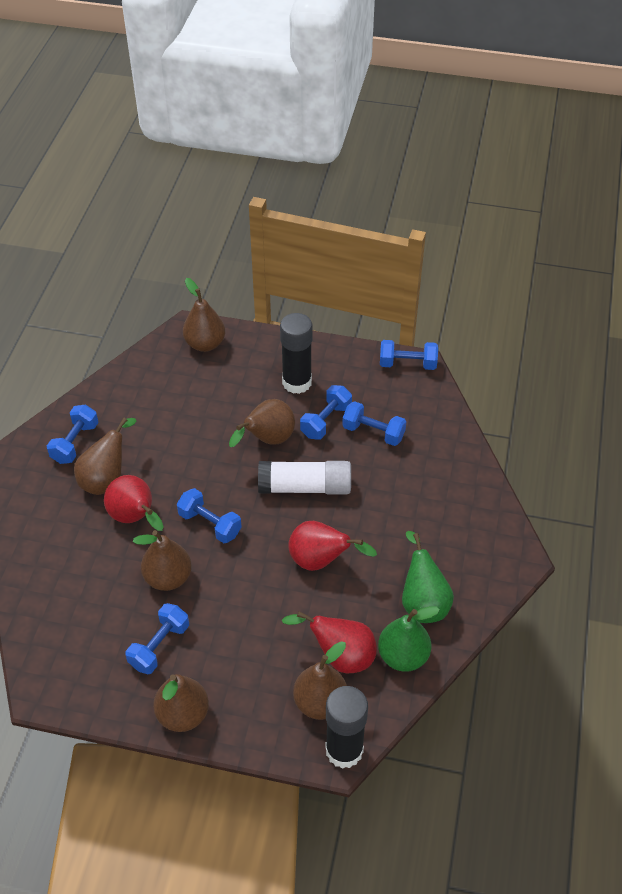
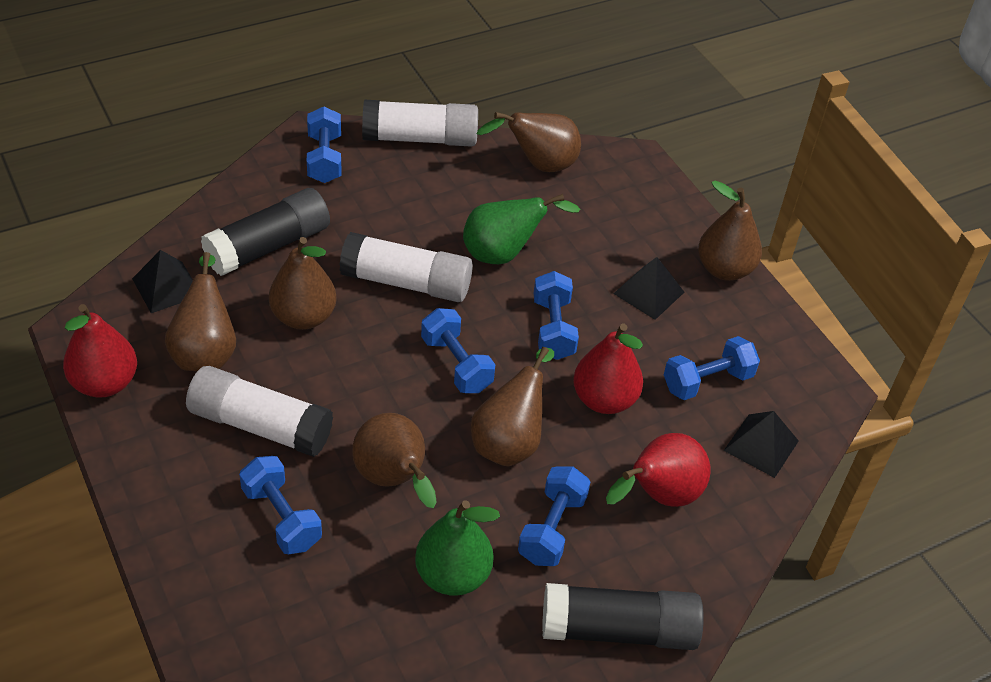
black pyramid: 0 -> 3
white glue stick: 1 -> 3

